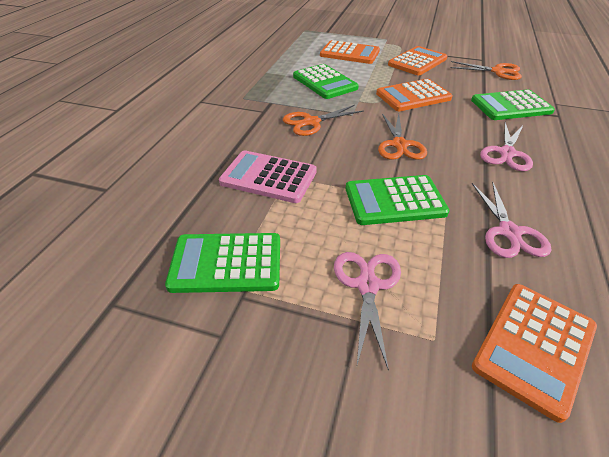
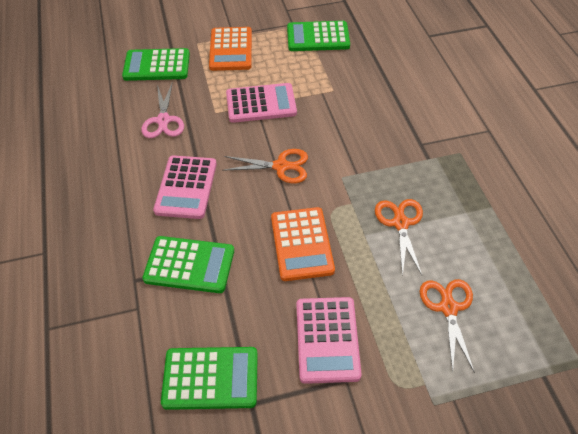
orange calculator: 4 -> 2
pink calculator: 1 -> 3
pink scissors: 3 -> 1

